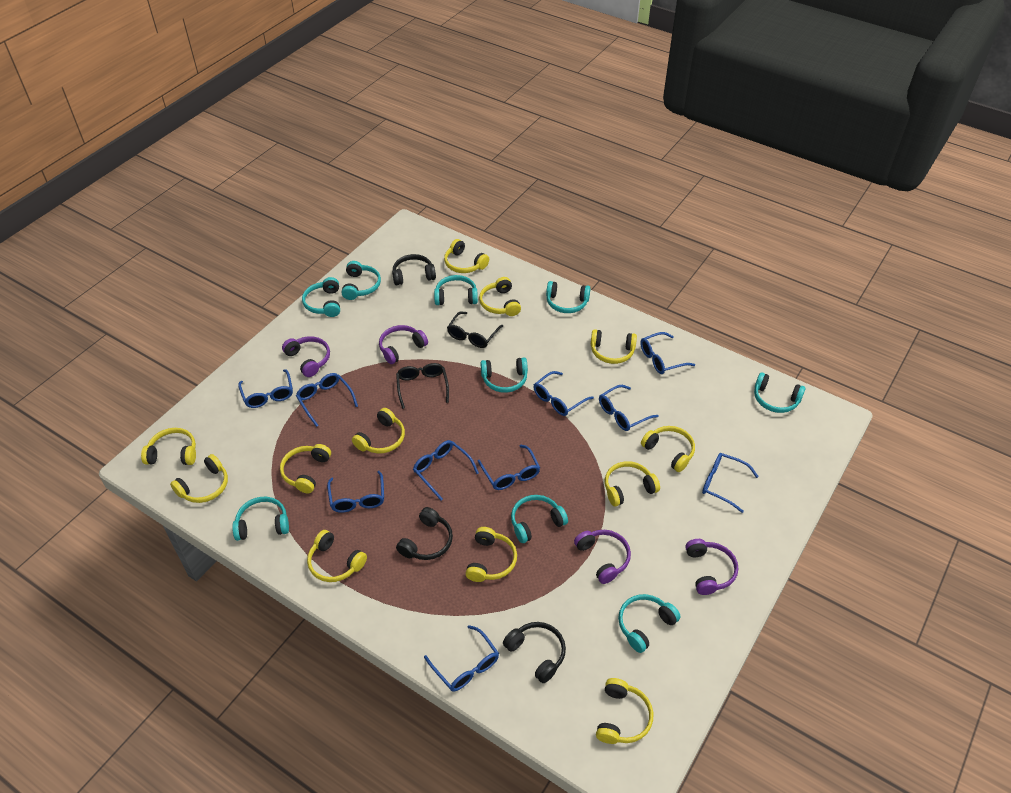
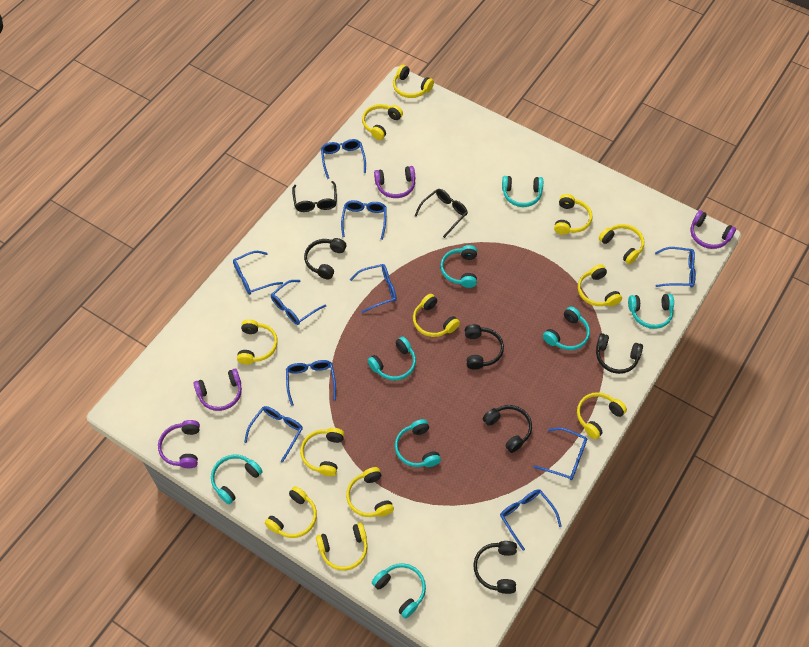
black headphones: 3 -> 5
turquoise headphones: 9 -> 8

